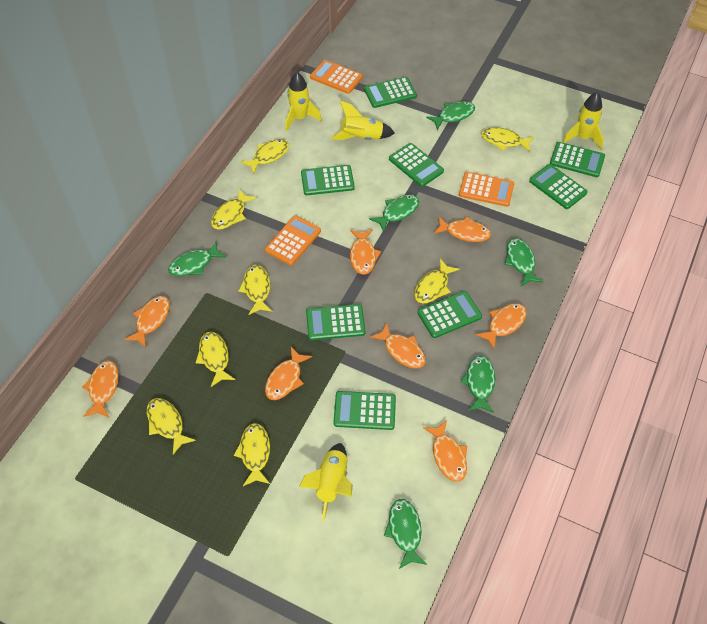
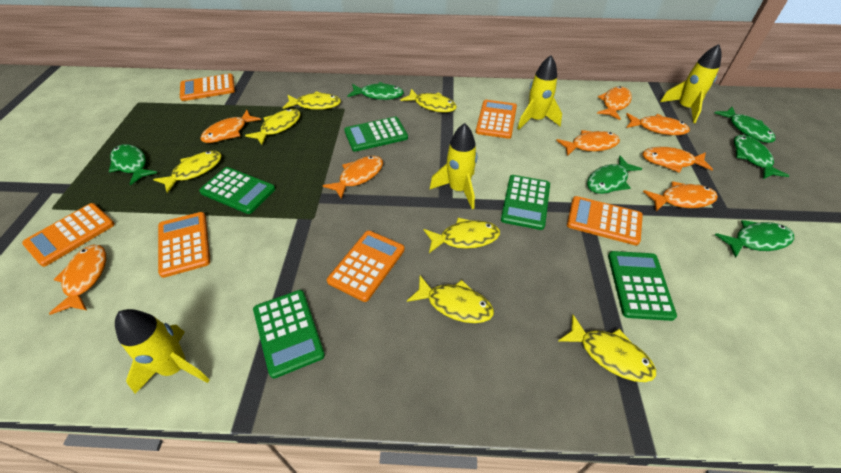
green calculator: 8 -> 5
orange calculator: 3 -> 6
yellow fish: 8 -> 7

